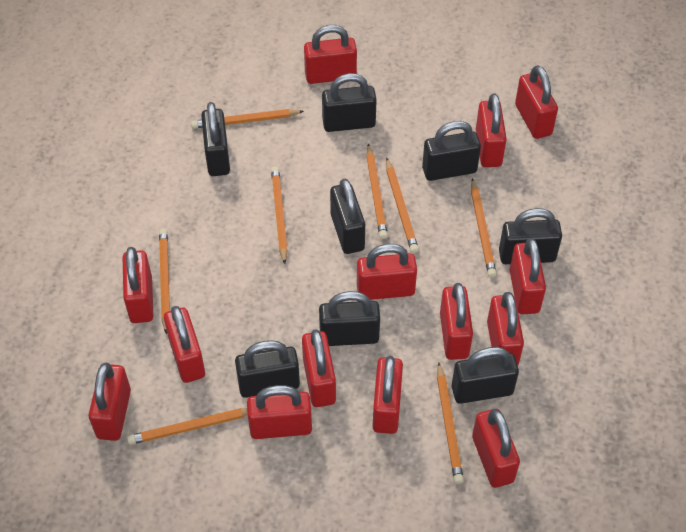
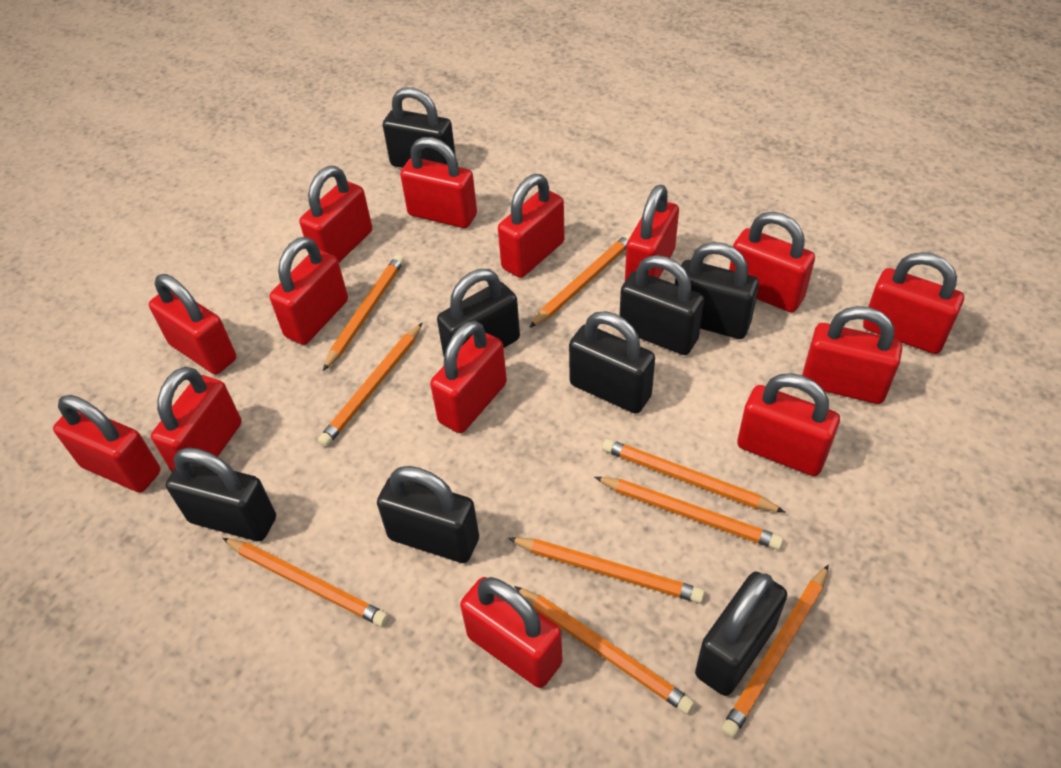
orange pencil: 8 -> 9

